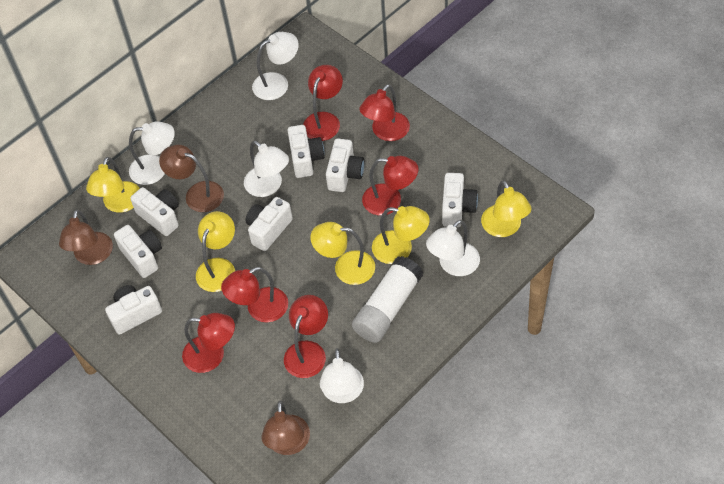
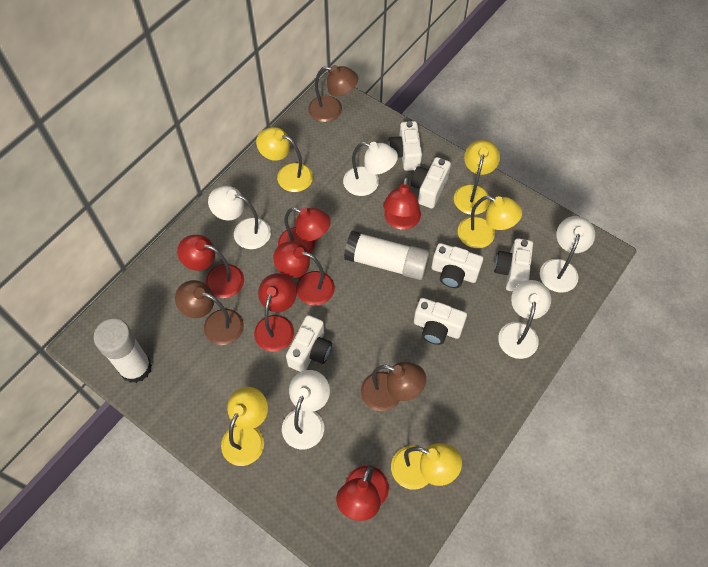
white camera: 7 -> 6
white glue stick: 1 -> 2

